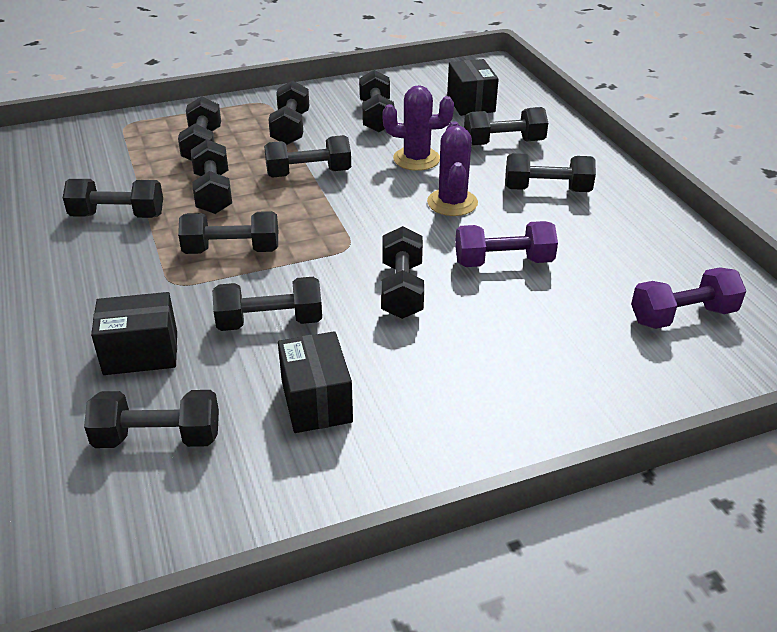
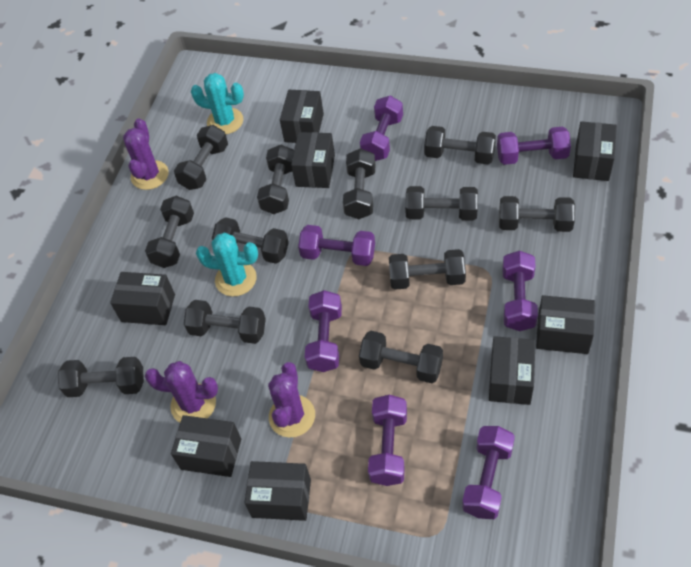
black box: 3 -> 8
purple cactus: 2 -> 3
purple dumbbell: 2 -> 7
turquoise cactus: 0 -> 2

